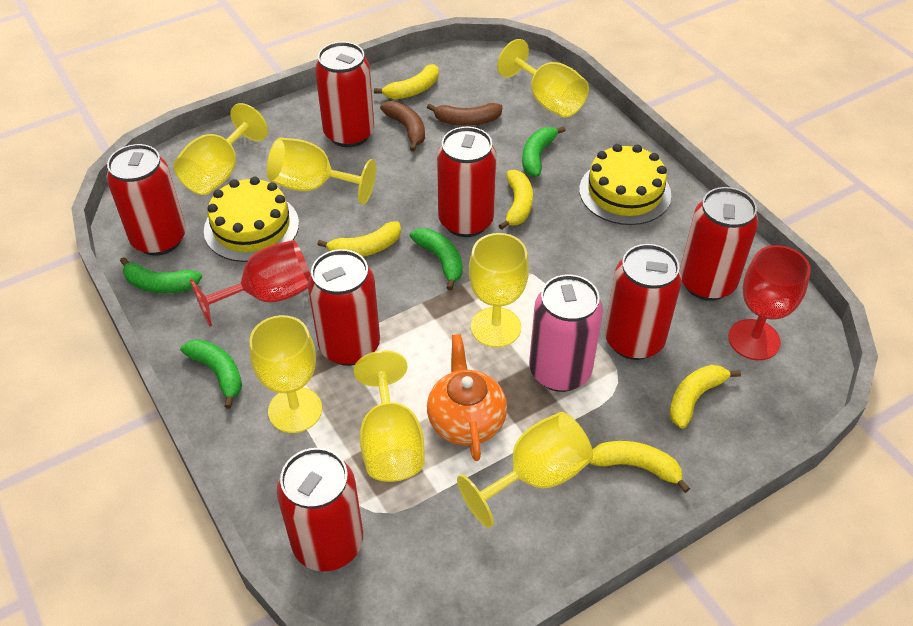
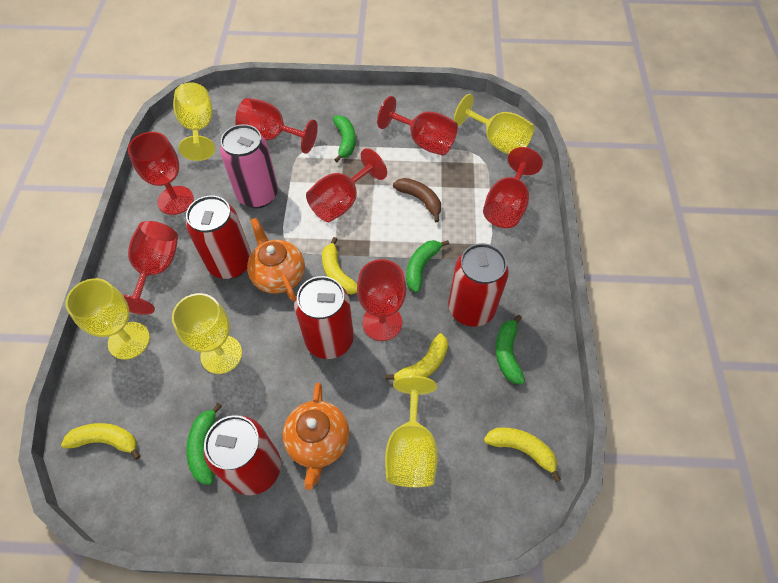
brown banana: 2 -> 1
orange teapot: 1 -> 2
red can: 7 -> 4
red goblet: 2 -> 7
yellow banana: 5 -> 4
yellow cake: 2 -> 0
yellow goblet: 7 -> 5

